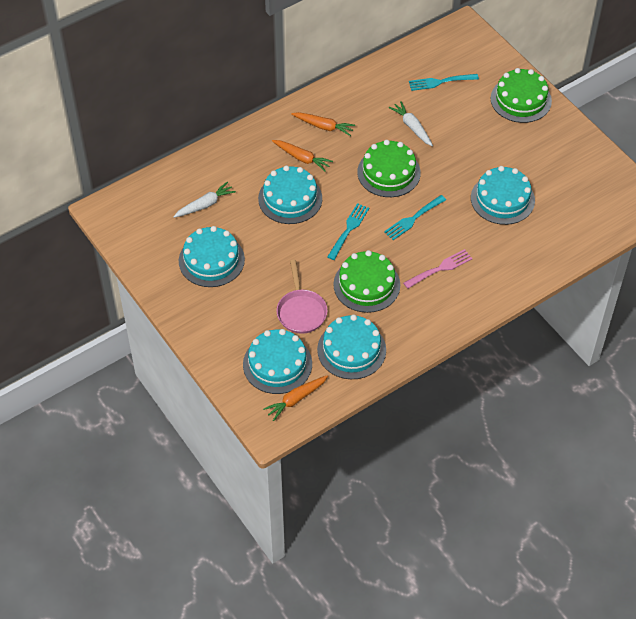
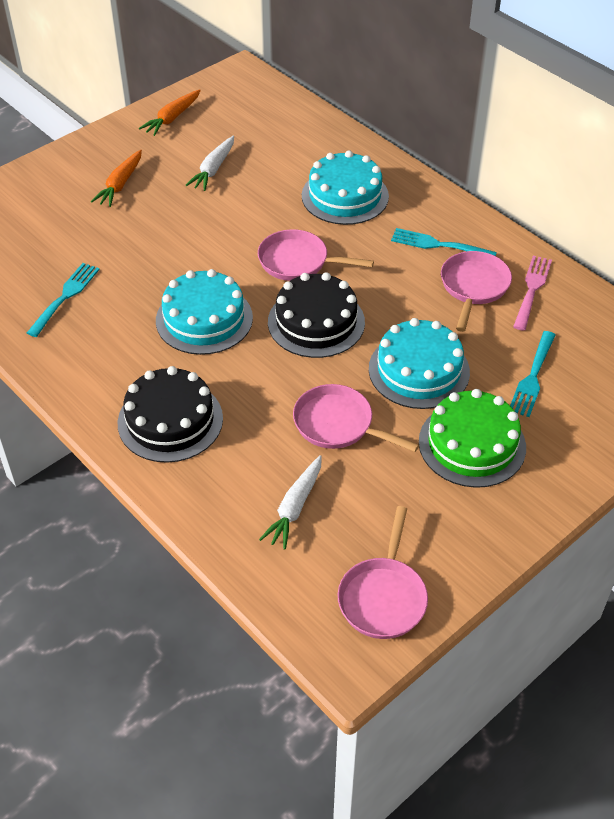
black cake: 0 -> 2
green cake: 3 -> 1
orange carrot: 3 -> 2
pink pan: 1 -> 4
turquoise cake: 5 -> 3

